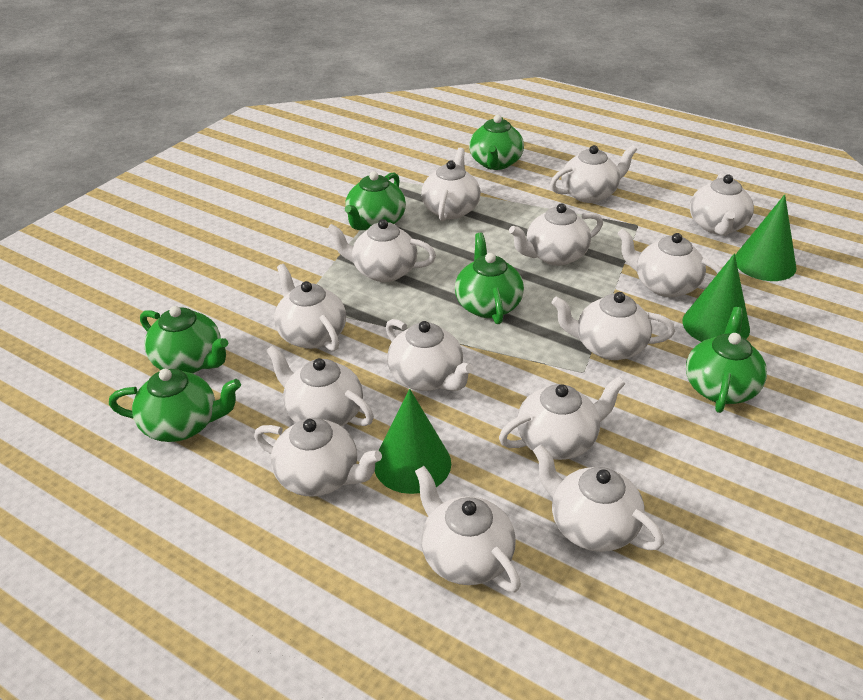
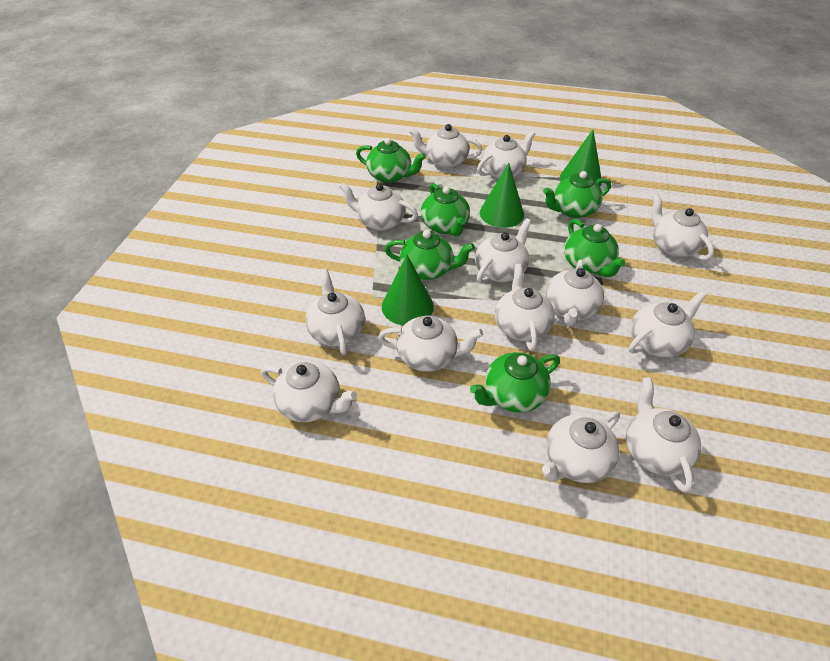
white teapot: 14 -> 13

